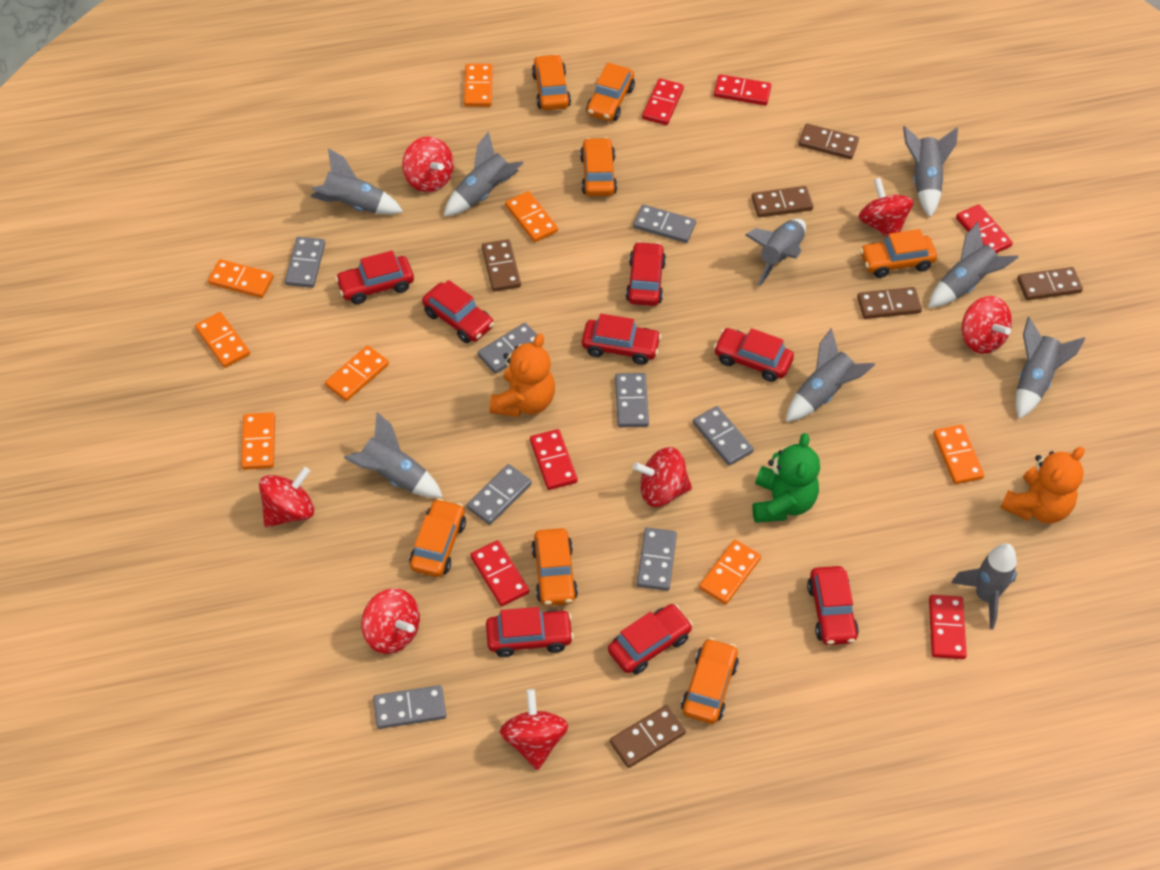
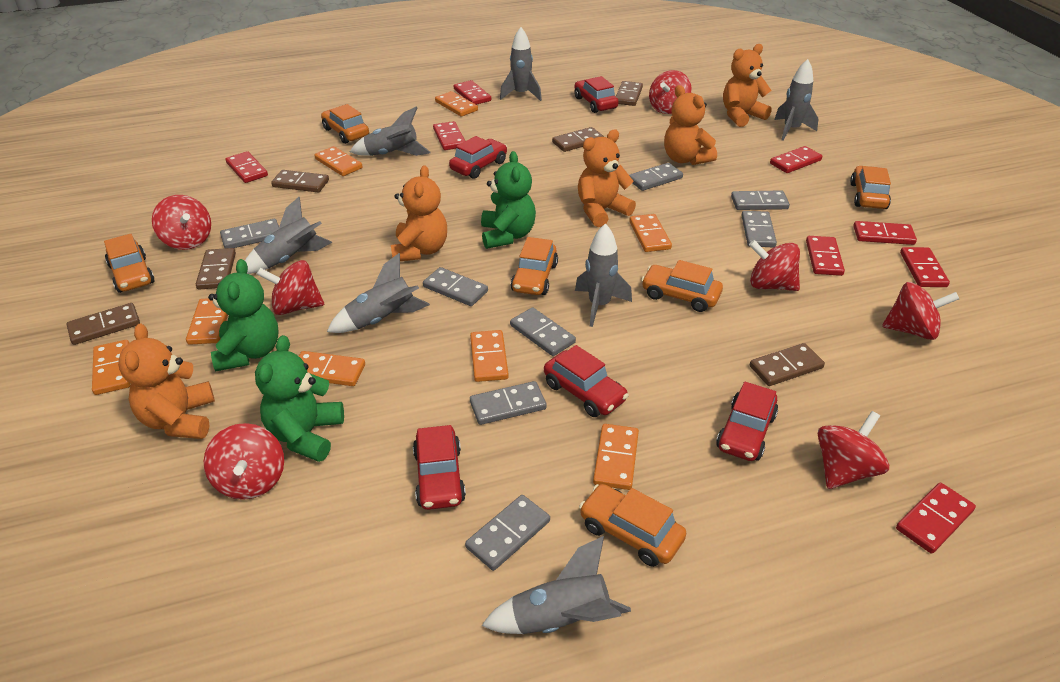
green teddy bear: 1 -> 3
grey rocket: 9 -> 7
orange car: 7 -> 6
orange teddy bear: 2 -> 5
red car: 8 -> 5
red domino: 6 -> 8

